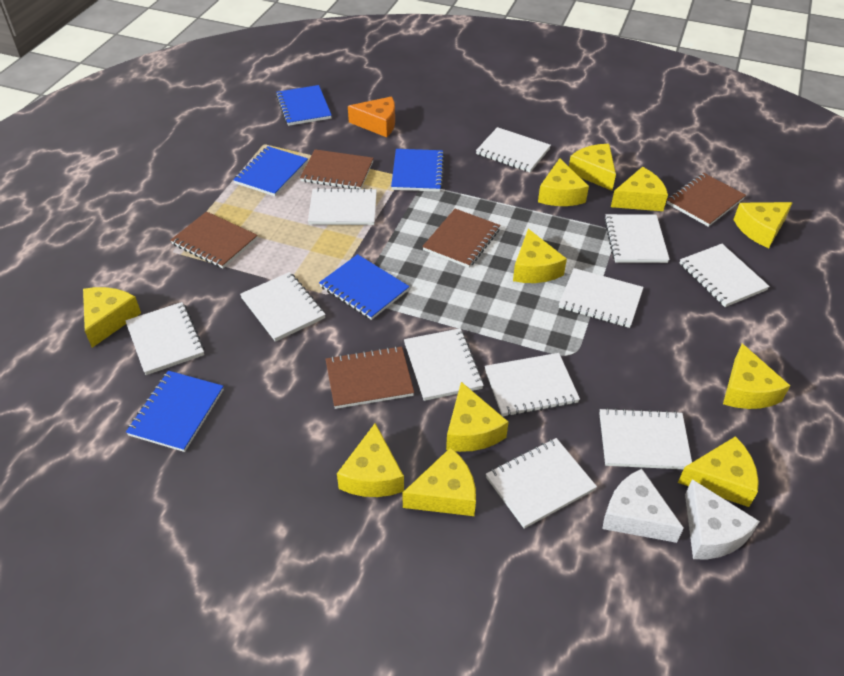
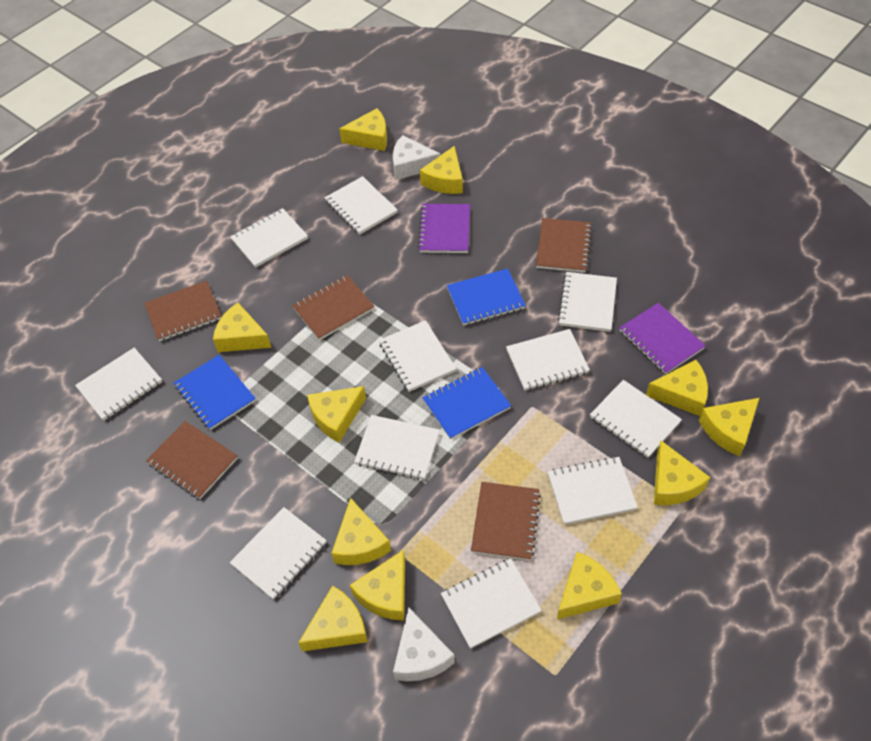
blue notebook: 5 -> 3
orange cheese: 1 -> 0
purple notebook: 0 -> 2

